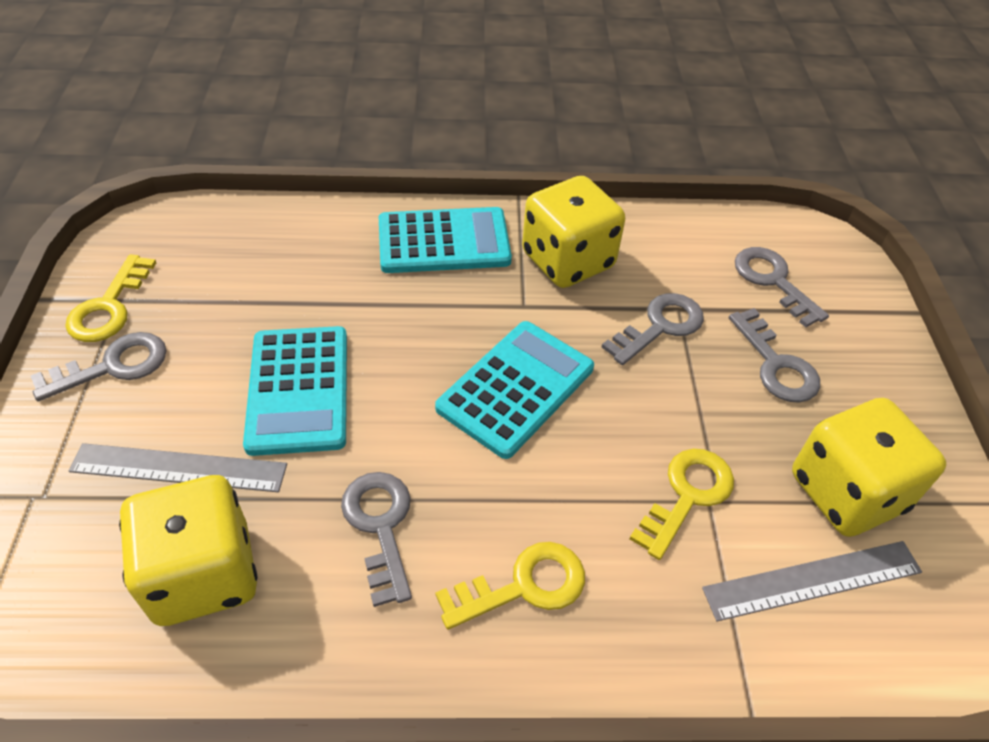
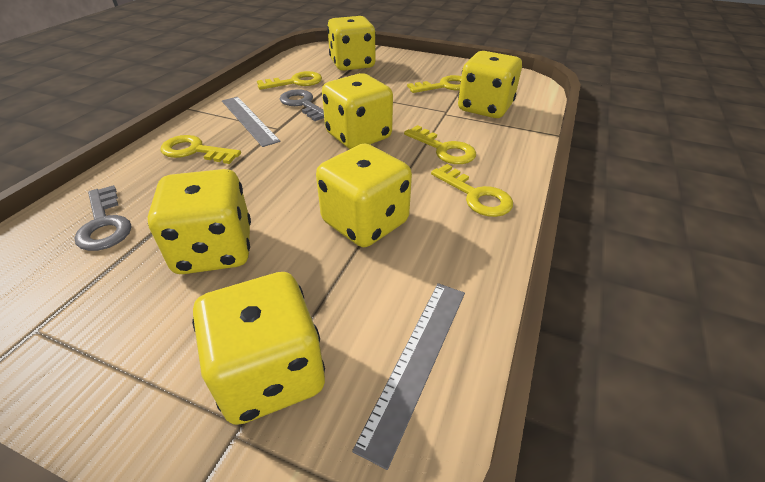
grey key: 5 -> 2
turquoise calculator: 3 -> 0
yellow dice: 3 -> 6
yellow key: 3 -> 5

